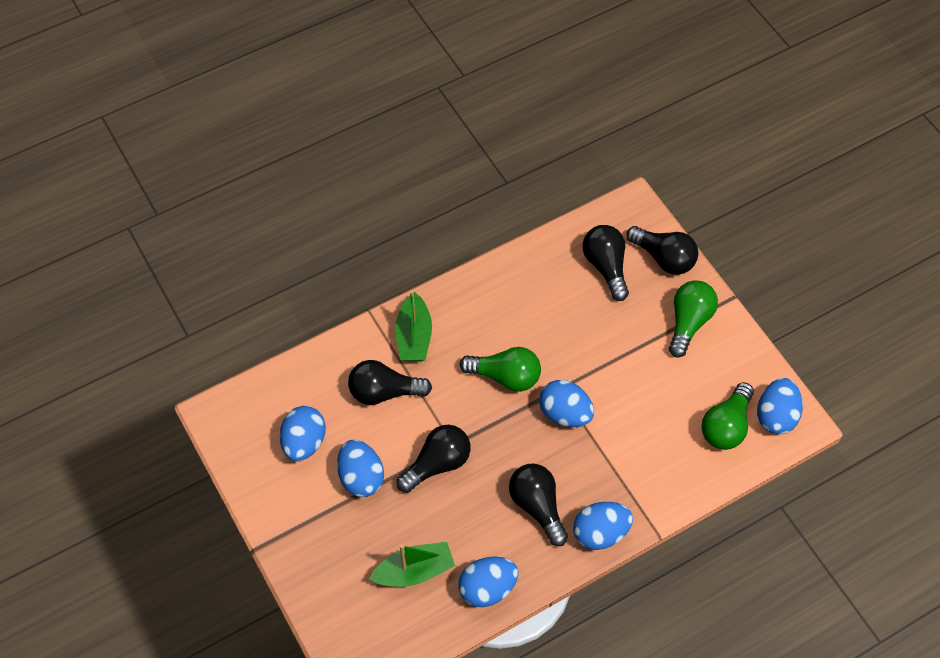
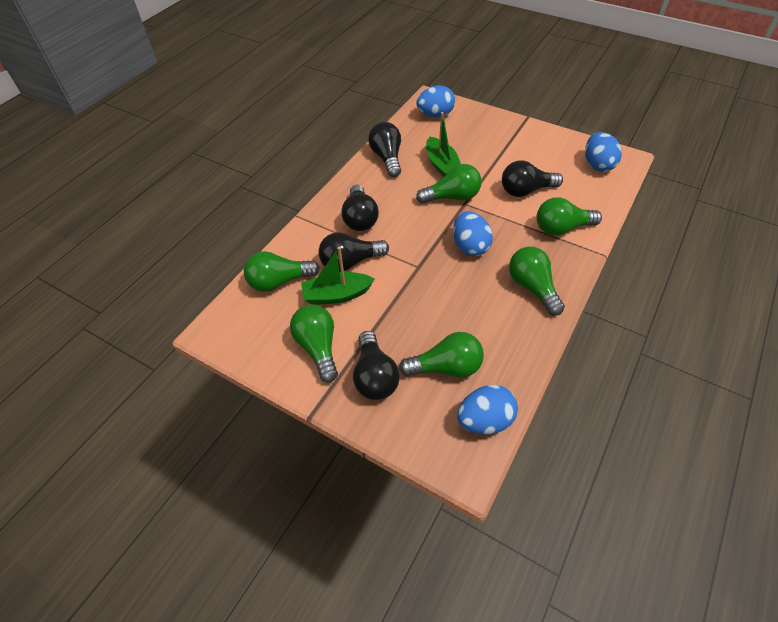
blue egg: 6 -> 4
green light bulb: 3 -> 6

